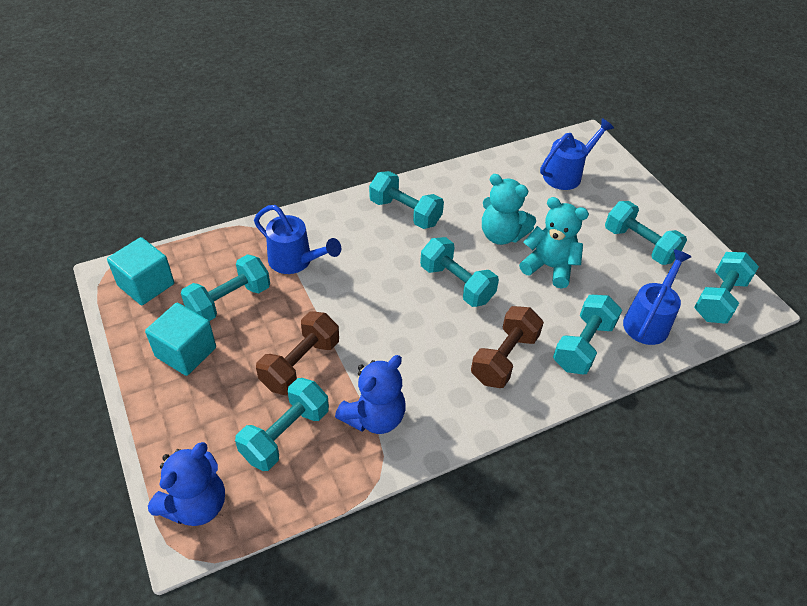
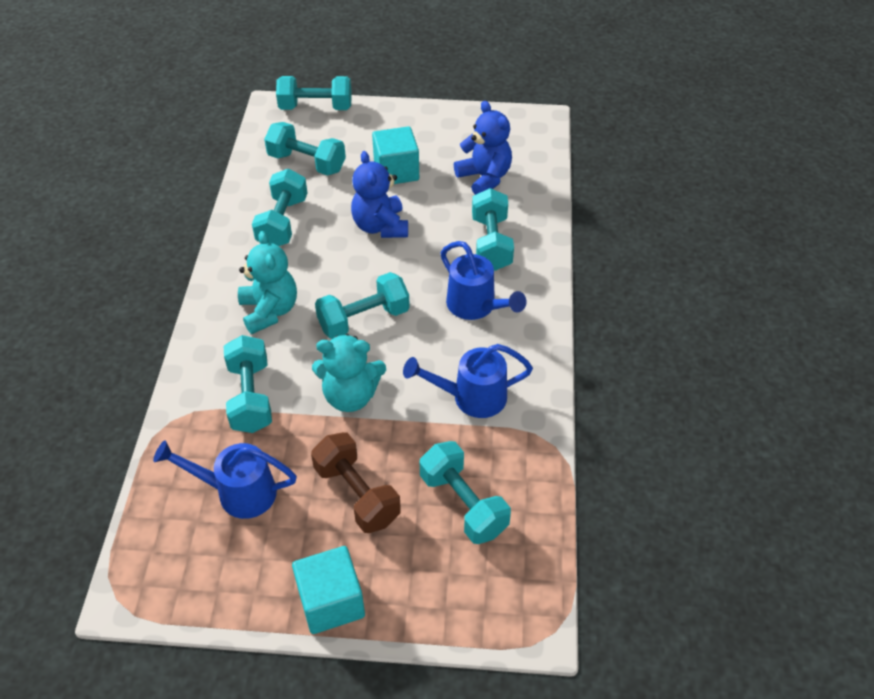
brown dumbbell: 2 -> 1

